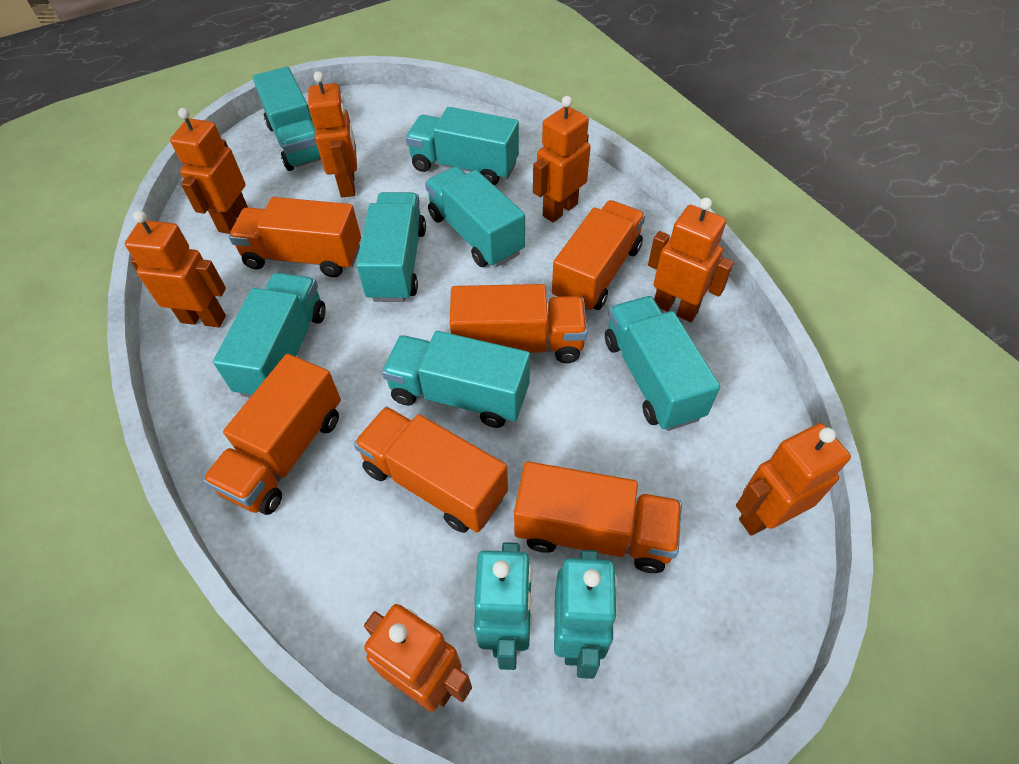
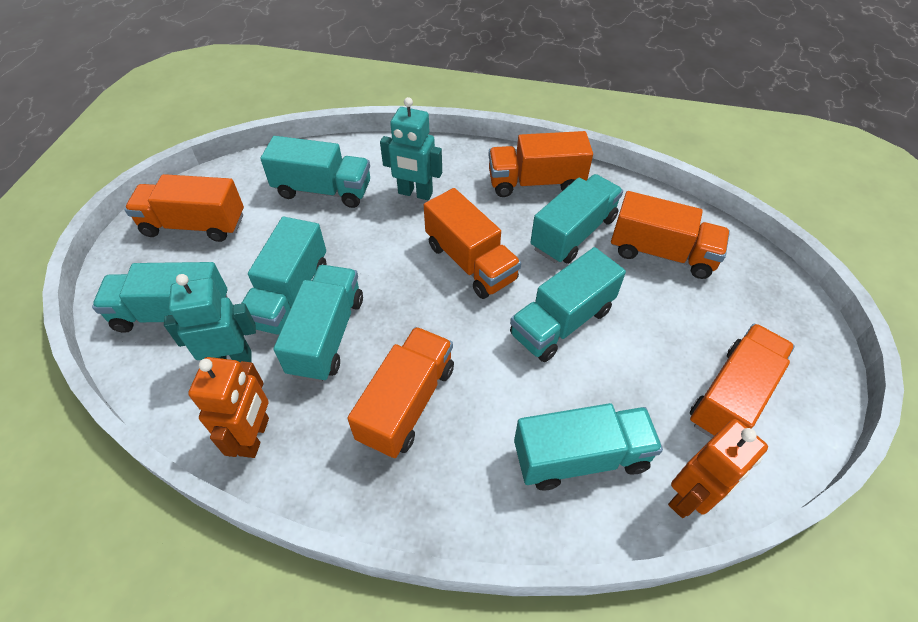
orange robot: 7 -> 2

